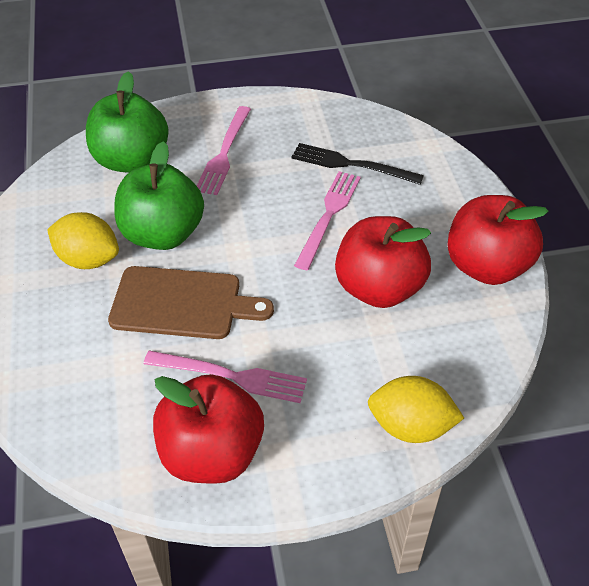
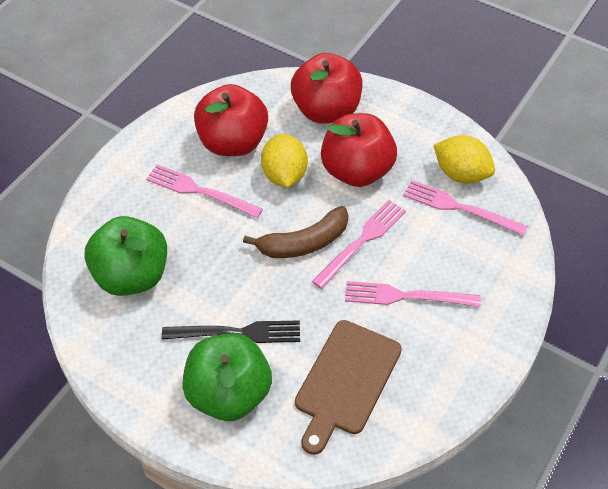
brown banana: 0 -> 1
pink fork: 3 -> 4

